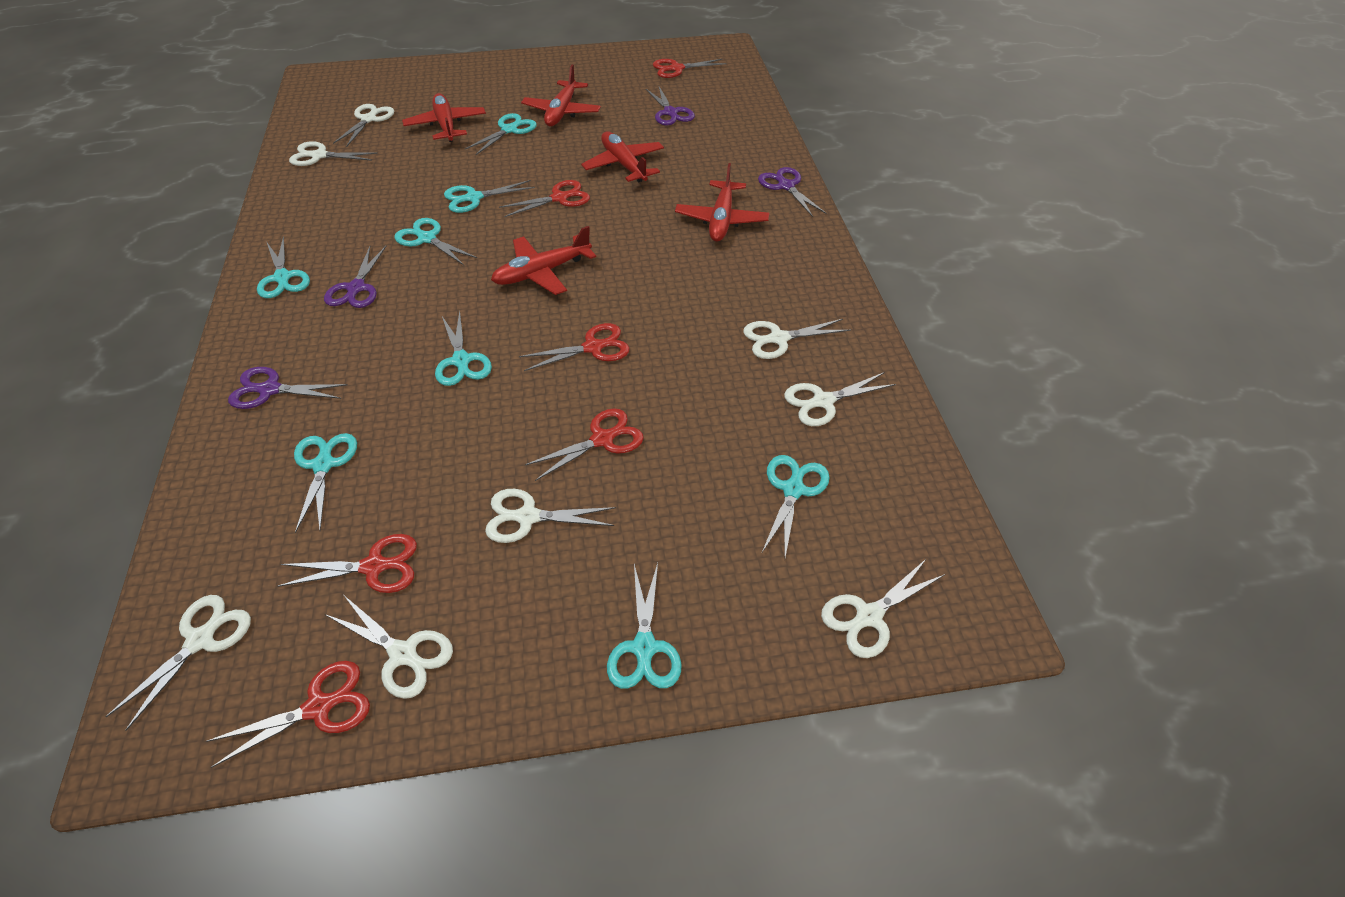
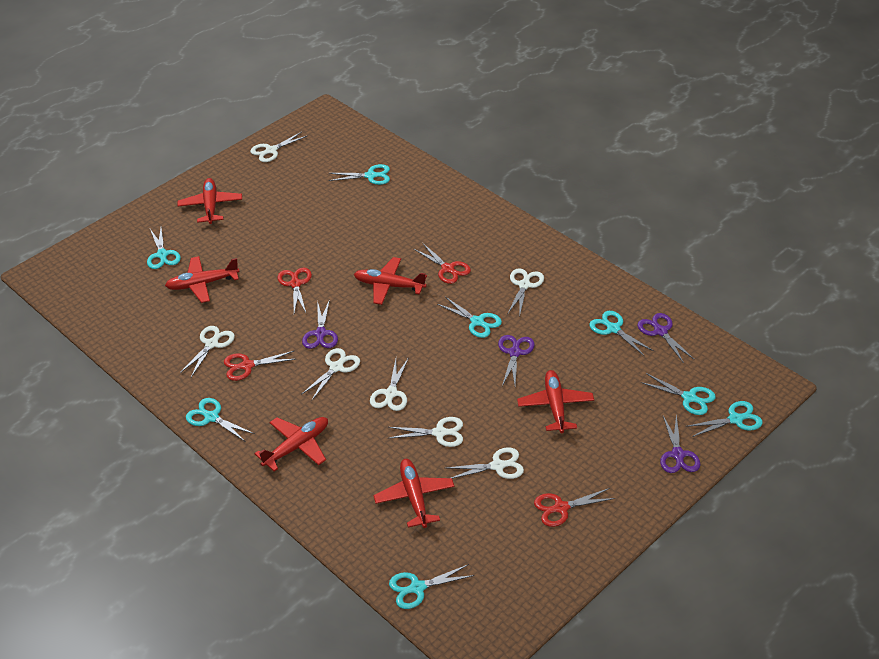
red plane: 5 -> 6
red scissors: 6 -> 4
white scissors: 8 -> 7

